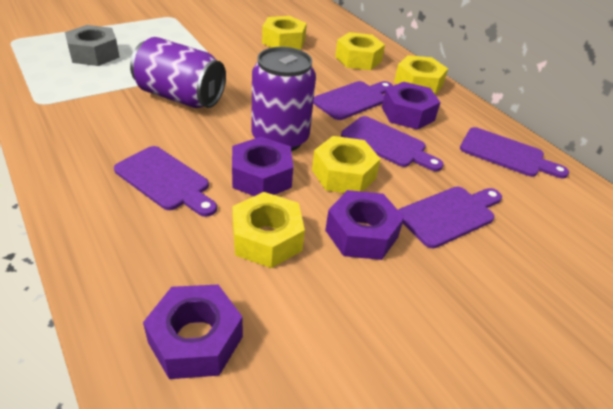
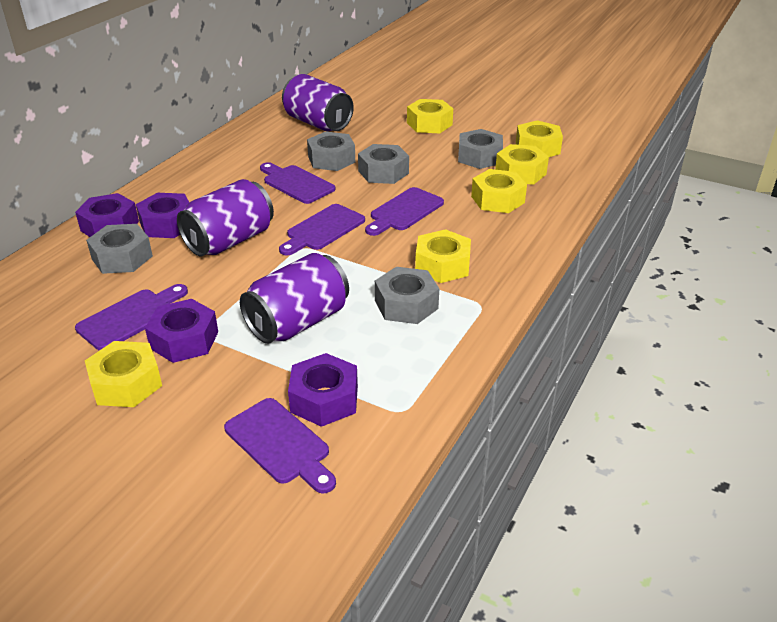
grey nut: 1 -> 5
purple can: 2 -> 3
yellow nut: 5 -> 6

